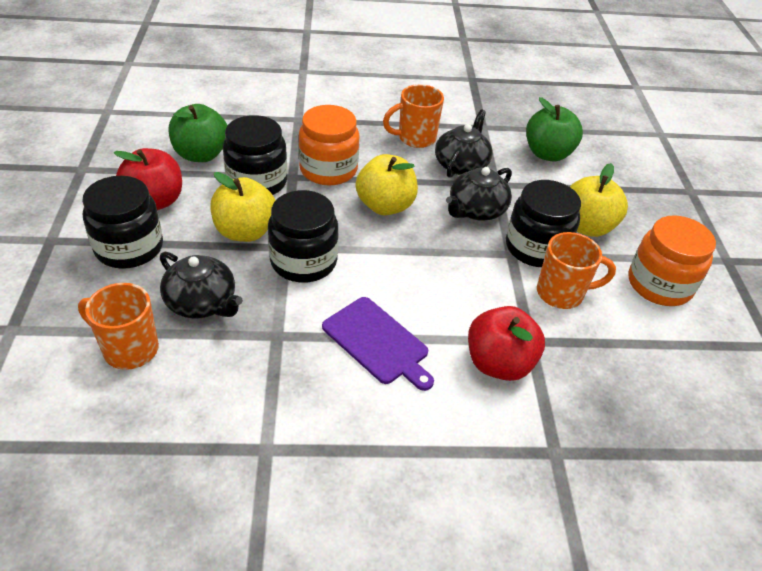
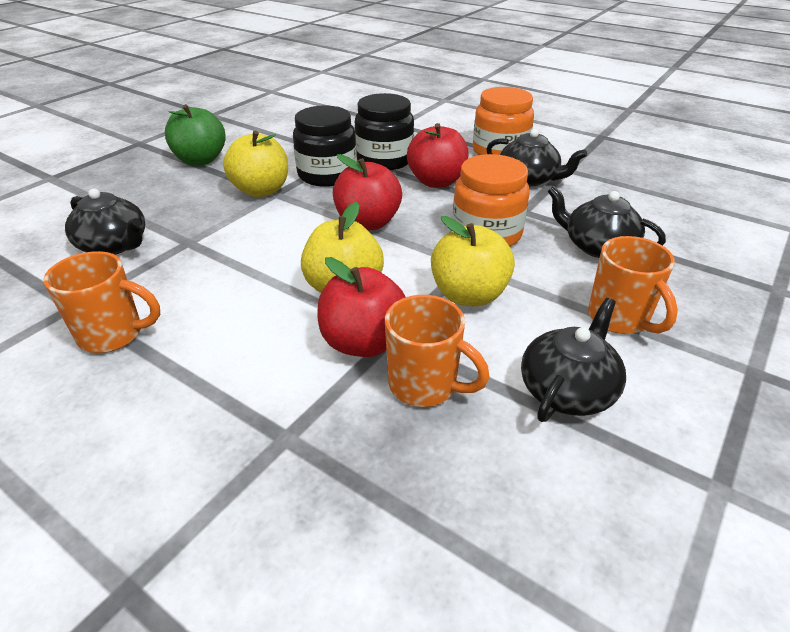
black jar: 4 -> 2
black teapot: 3 -> 4
green apple: 2 -> 1
purple cutting board: 1 -> 0
red apple: 2 -> 3

